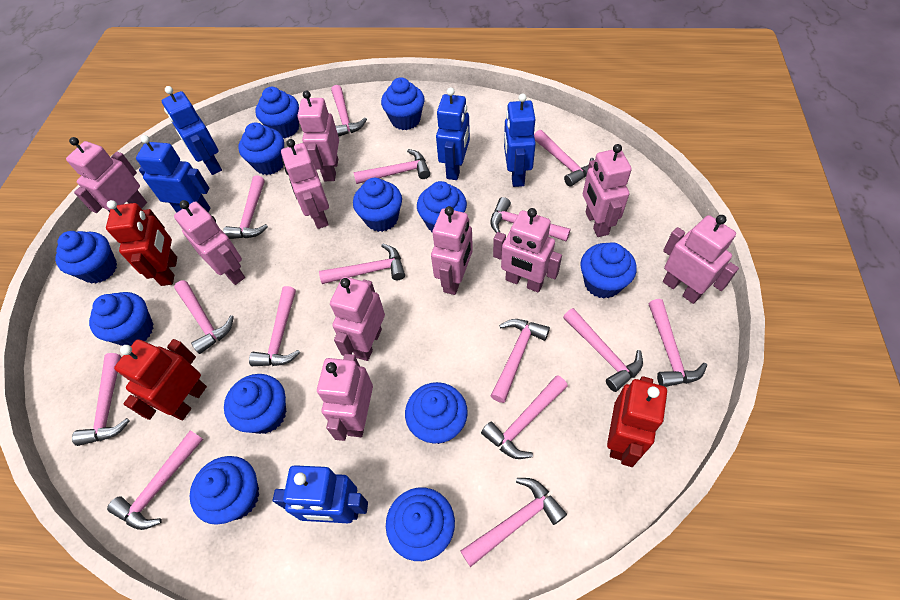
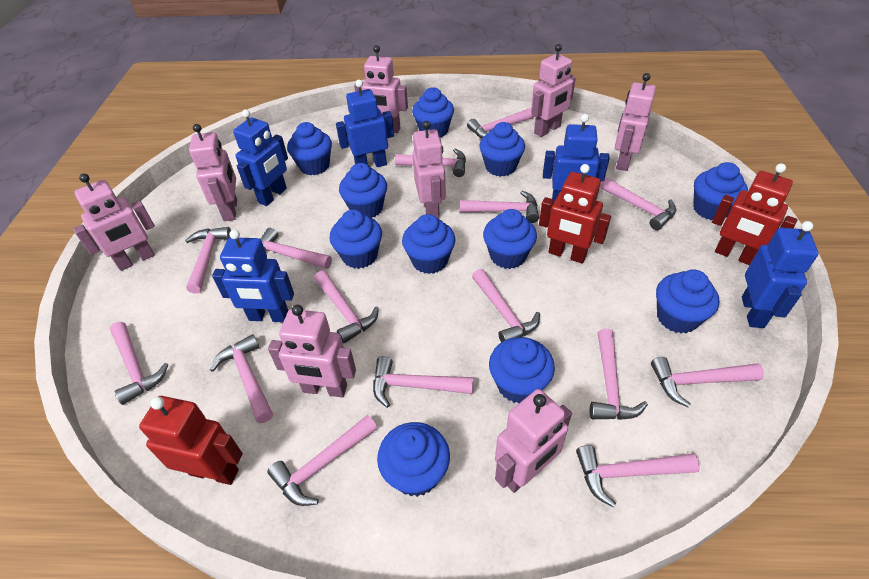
blue cupcake: 12 -> 11
pink robot: 10 -> 8

